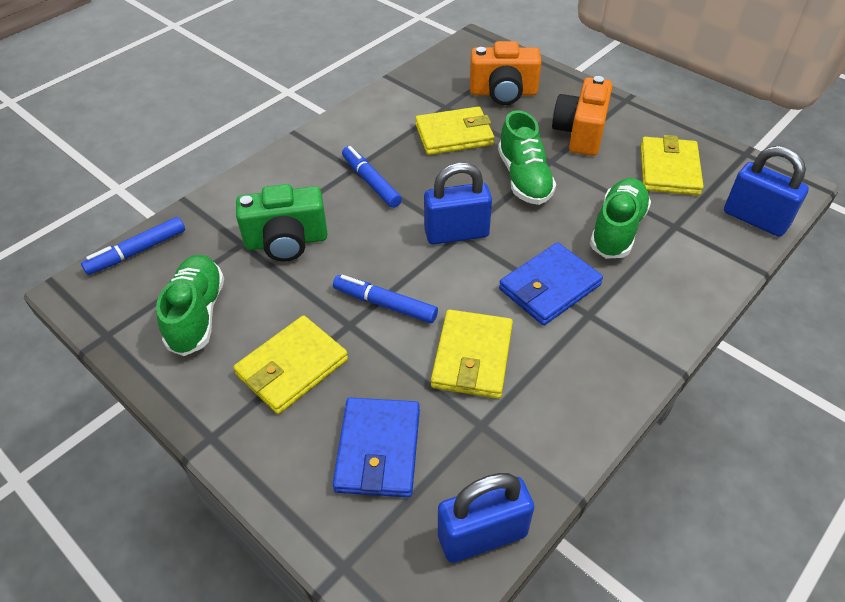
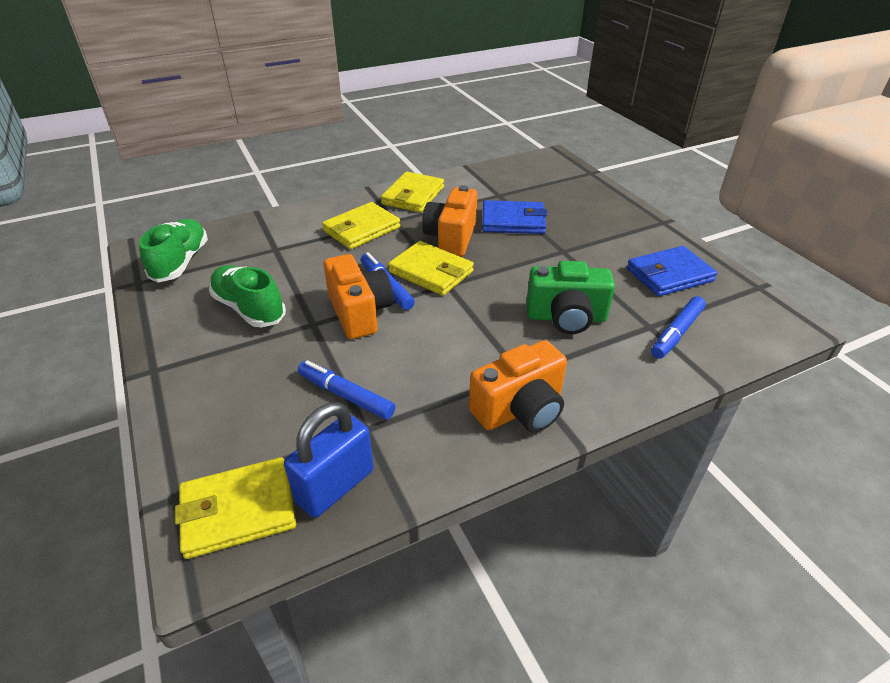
blue padlock: 3 -> 1
green shoe: 3 -> 2
orange camera: 2 -> 3

